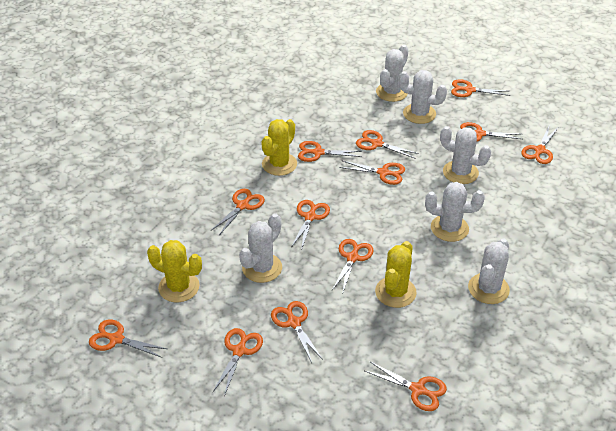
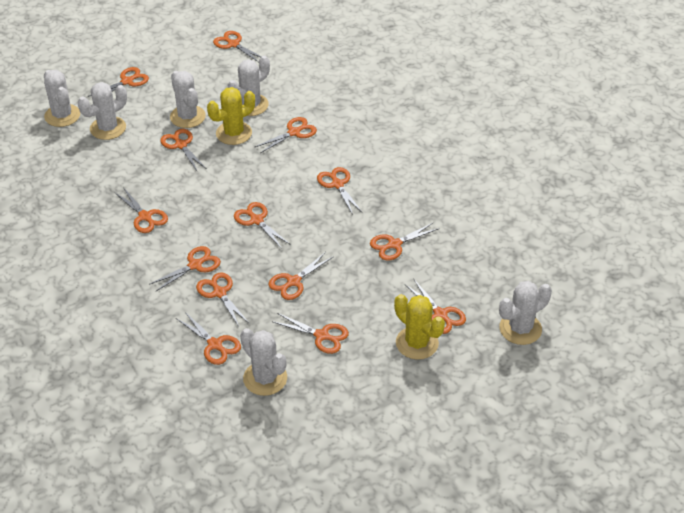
orange scissors: 13 -> 14
yellow cactus: 3 -> 2

